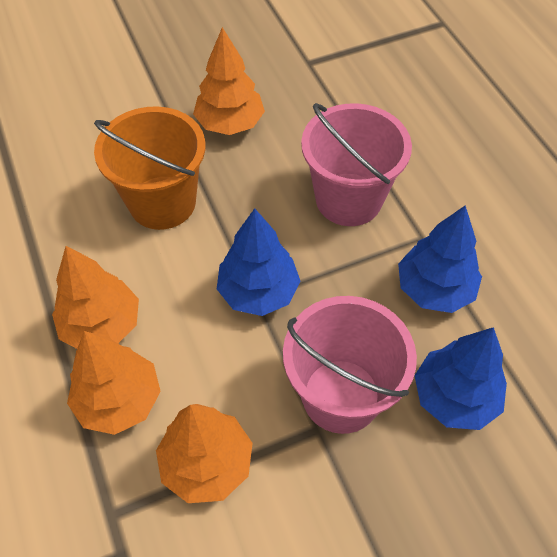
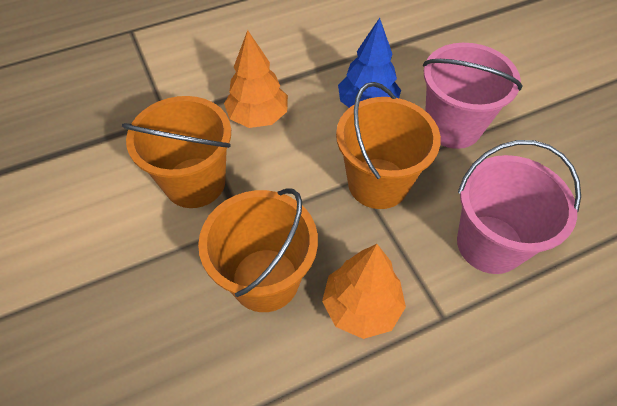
blue tree: 3 -> 1
orange bucket: 1 -> 3
orange tree: 4 -> 2

